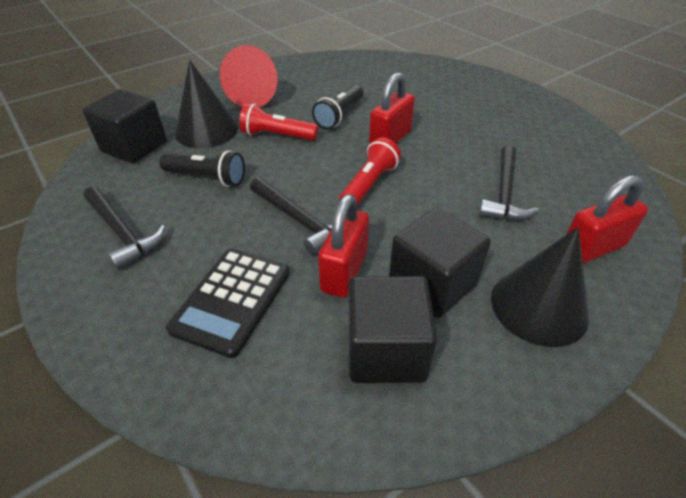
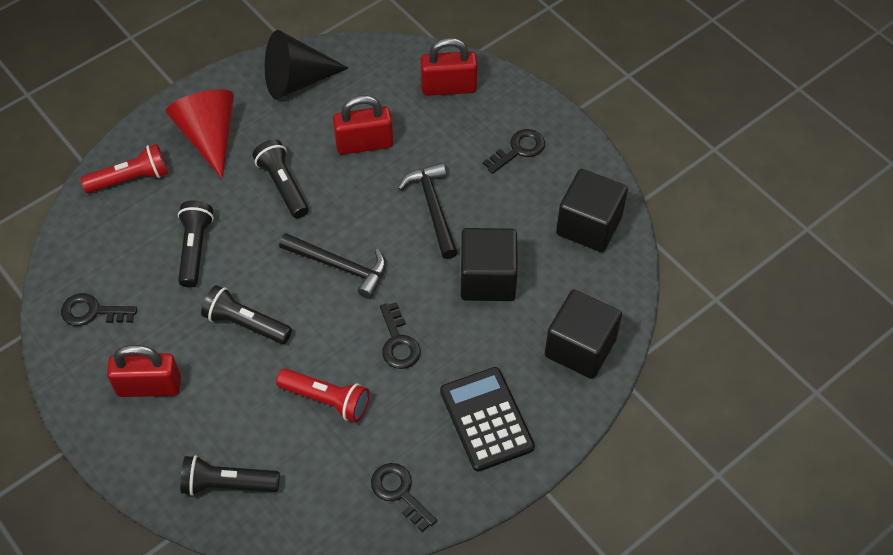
black cone: 2 -> 1
black flashlight: 2 -> 4
black hammer: 3 -> 2
black key: 0 -> 4

